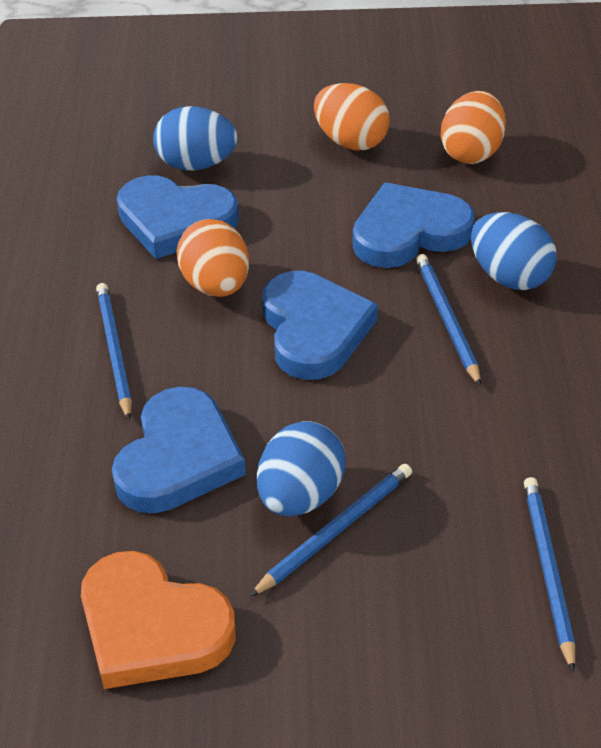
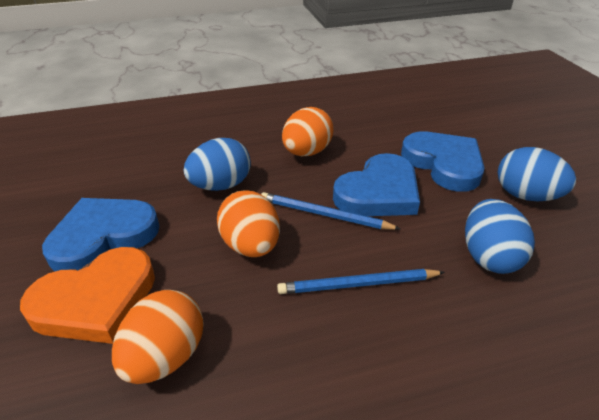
blue heart: 4 -> 3
blue pencil: 4 -> 2

